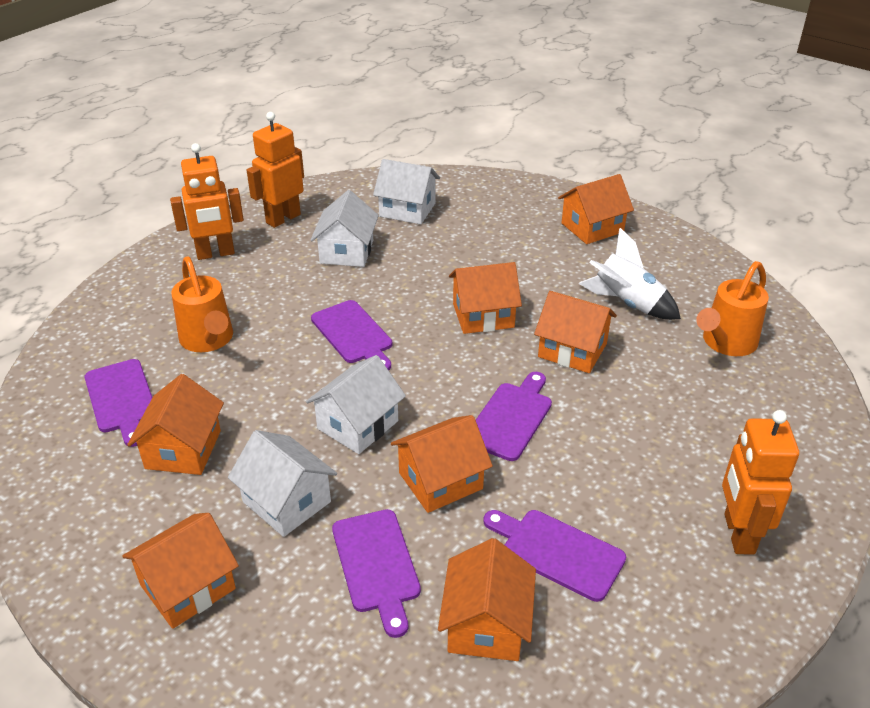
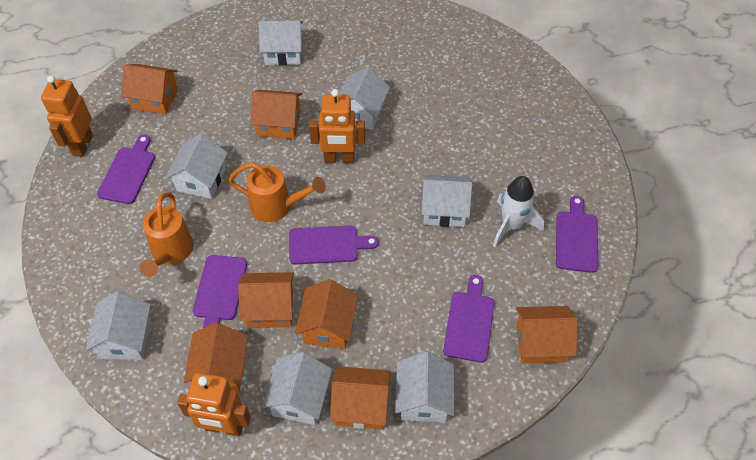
white house: 4 -> 7

